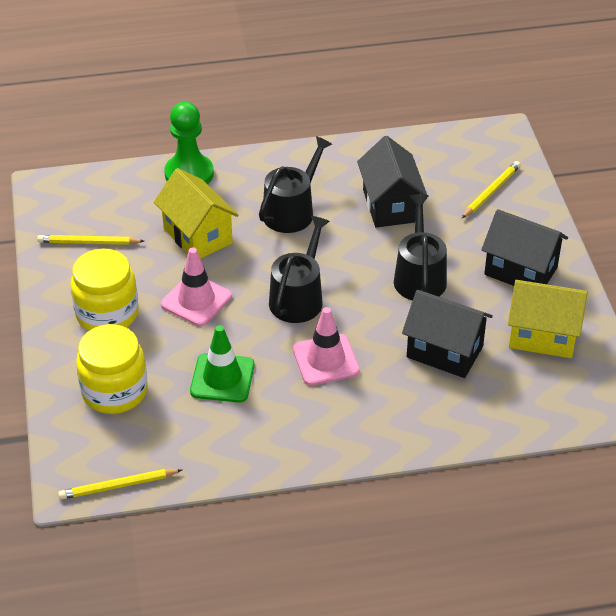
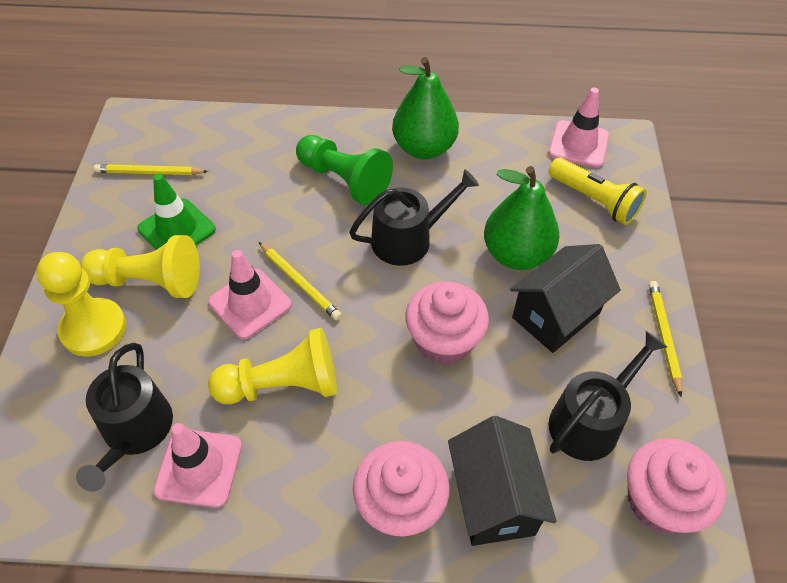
black house: 3 -> 2
green pear: 0 -> 2
pink cupcake: 0 -> 3
pink traffic cone: 2 -> 3
yellow flashlight: 0 -> 1
yellow house: 2 -> 0
yellow jar: 2 -> 0
yellow pawn: 0 -> 3

